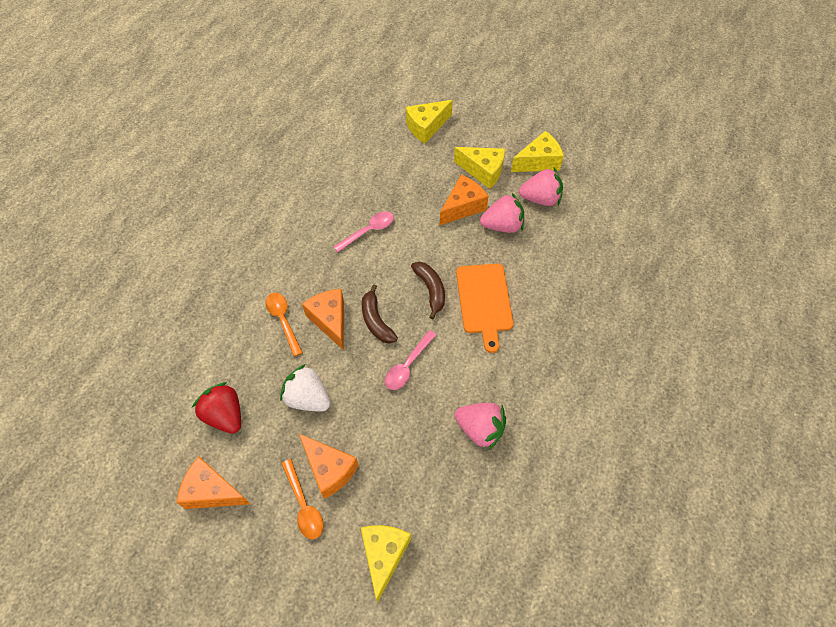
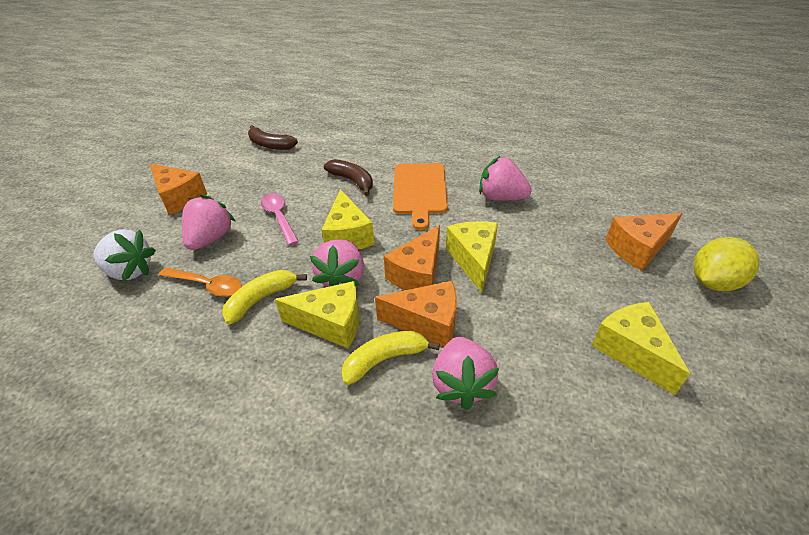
orange spoon: 2 -> 1
pink spoon: 2 -> 1
pink strawberry: 3 -> 4
red strawberry: 1 -> 0
yellow banana: 0 -> 2
yellow lemon: 0 -> 1

